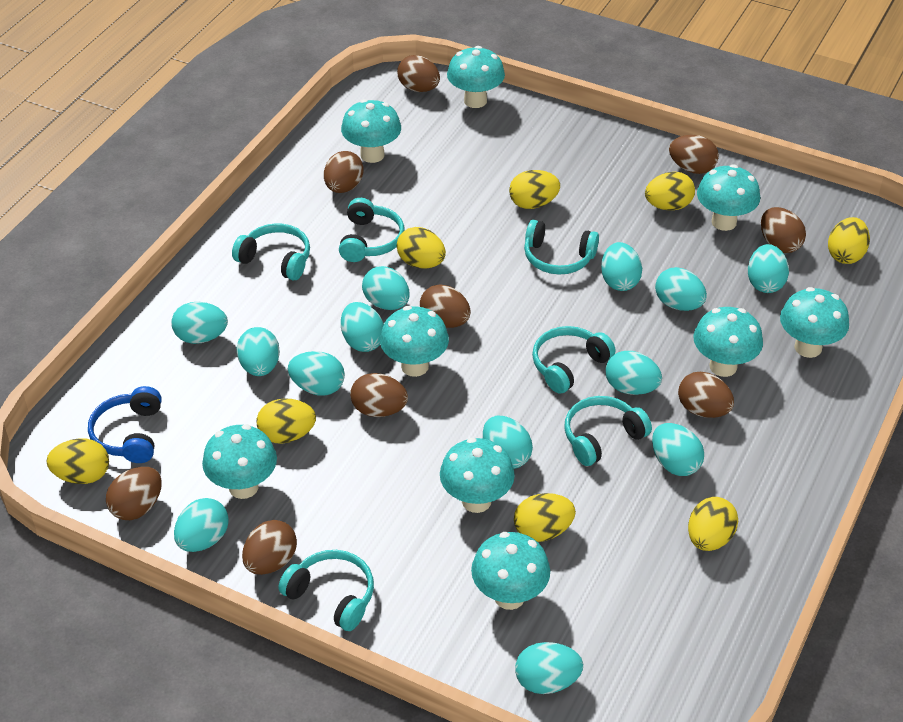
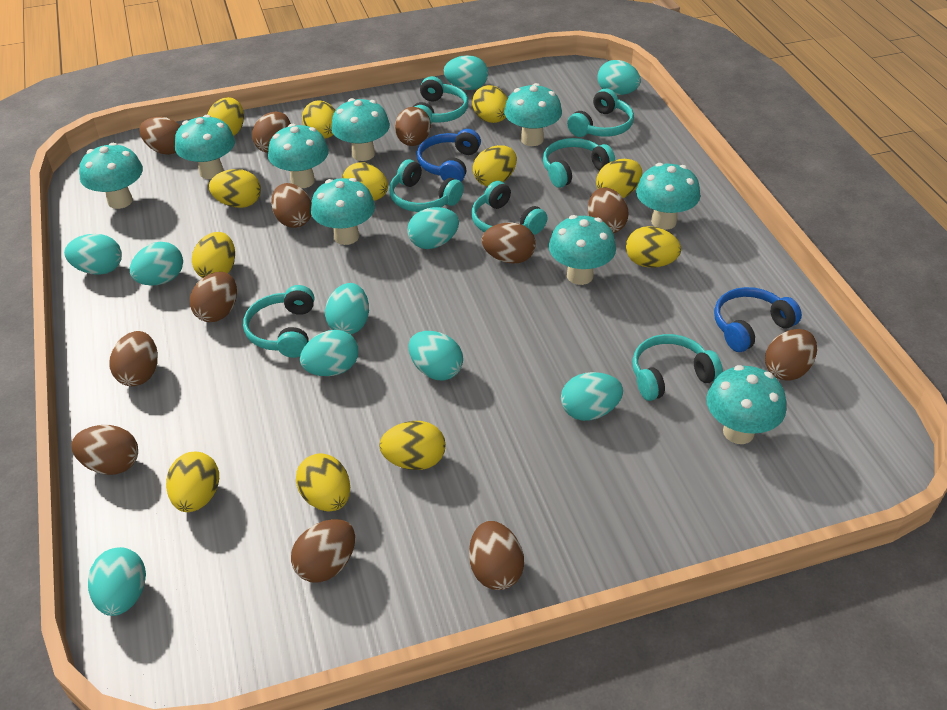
blue headphones: 1 -> 2
brown egg: 9 -> 12
turquoise egg: 13 -> 10
turquoise headphones: 6 -> 7
yellow egg: 8 -> 12

